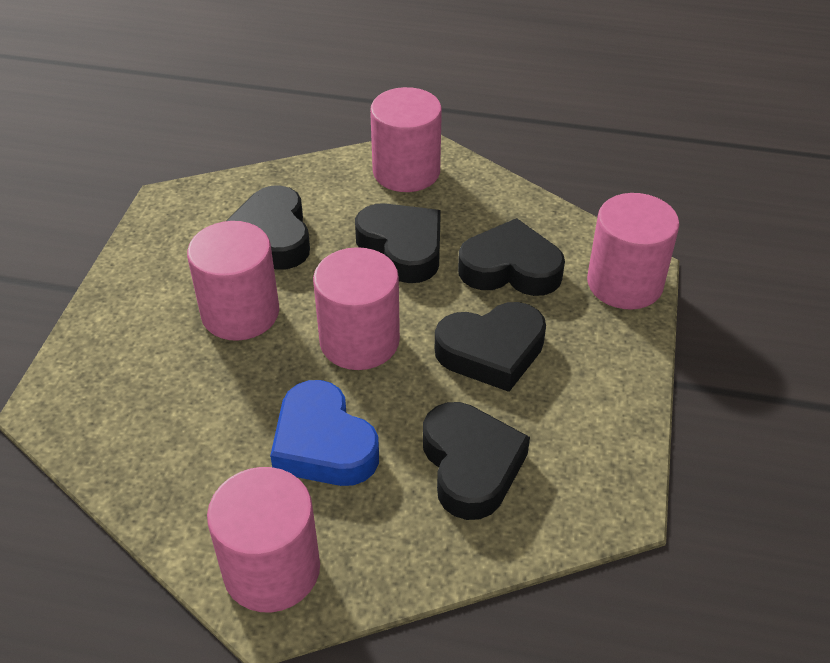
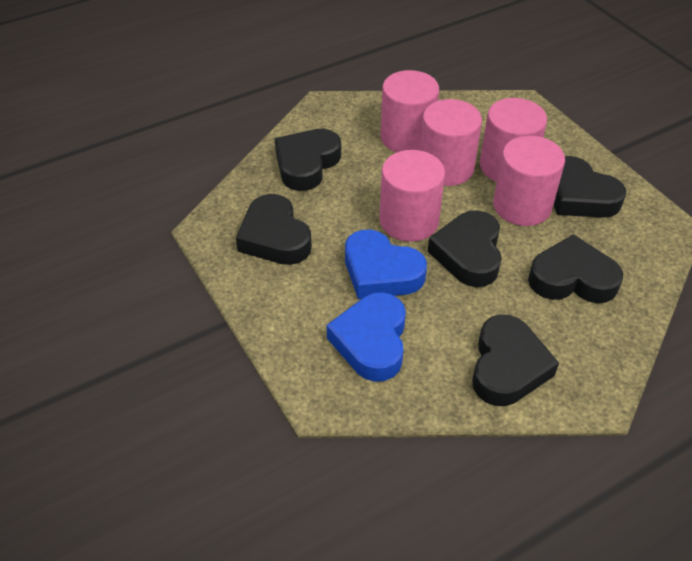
black heart: 5 -> 6
blue heart: 1 -> 2

